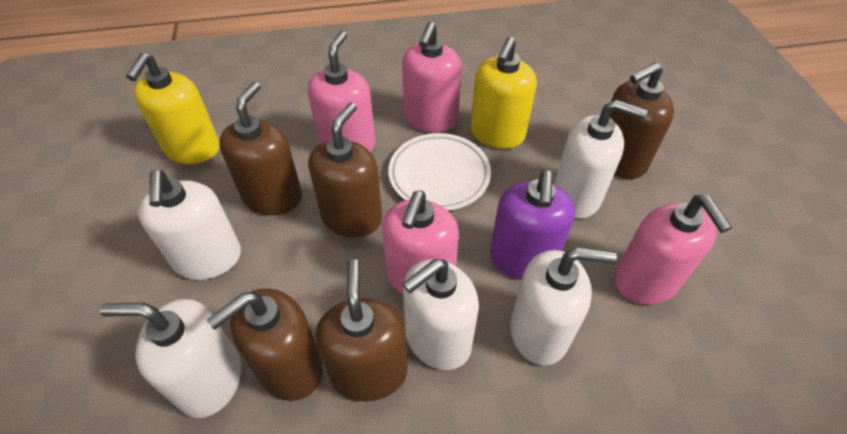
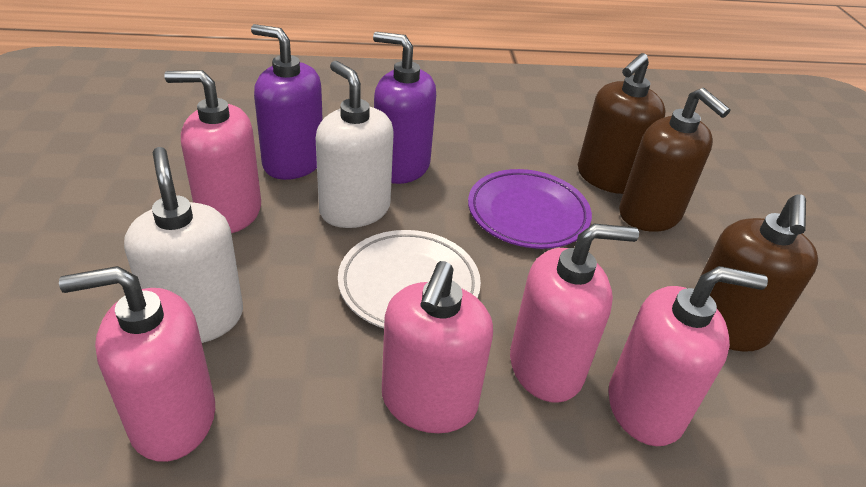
brown soap dispenser: 5 -> 3
pink soap dispenser: 4 -> 5
purple plate: 0 -> 1
purple soap dispenser: 1 -> 2
white soap dispenser: 5 -> 2
yellow soap dispenser: 2 -> 0

